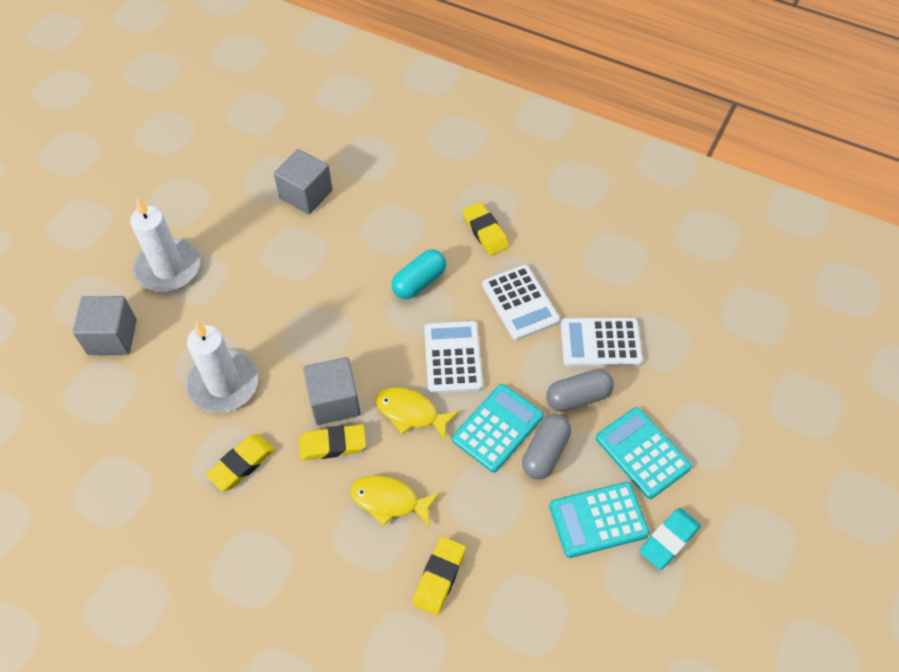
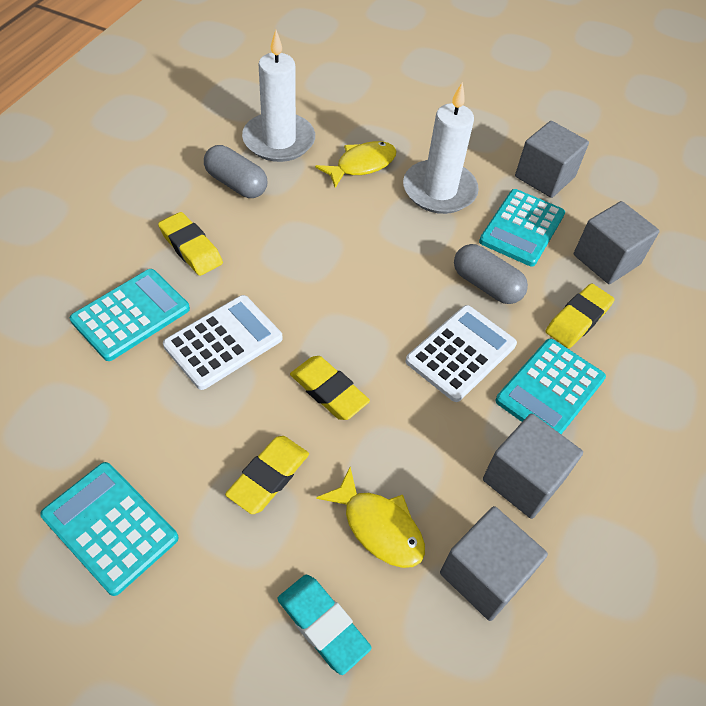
grey cube: 3 -> 4
turquoise calculator: 3 -> 4
turquoise capsule: 1 -> 0
white calculator: 3 -> 2

